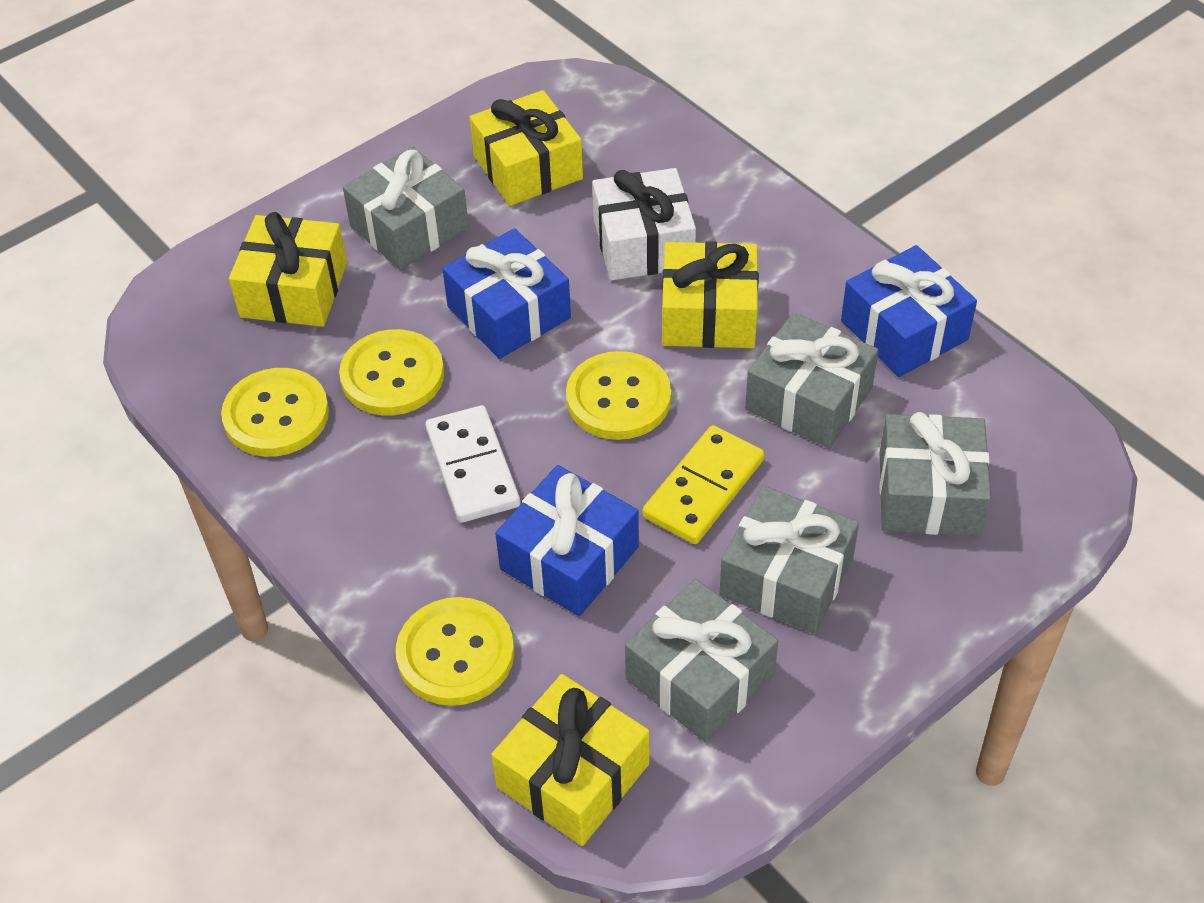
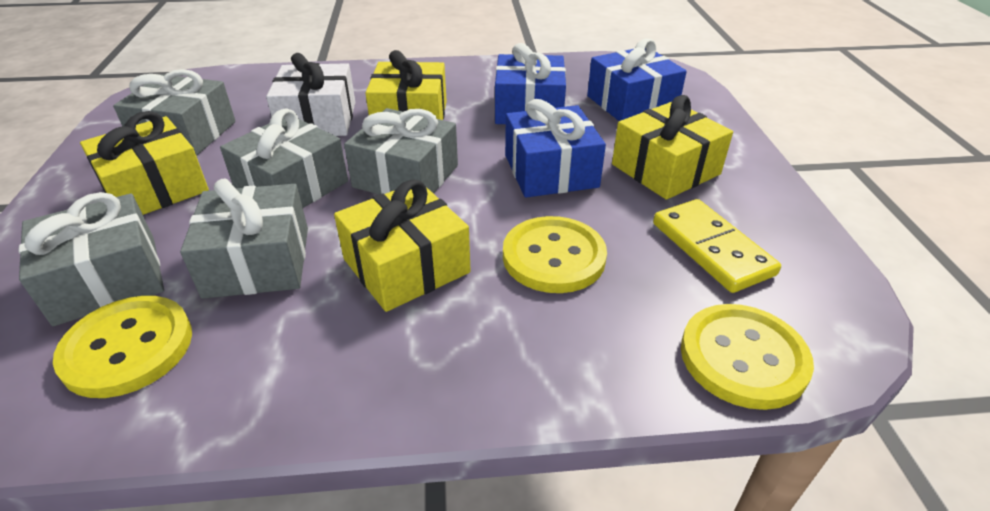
white domino: 1 -> 0
yellow button: 4 -> 3

